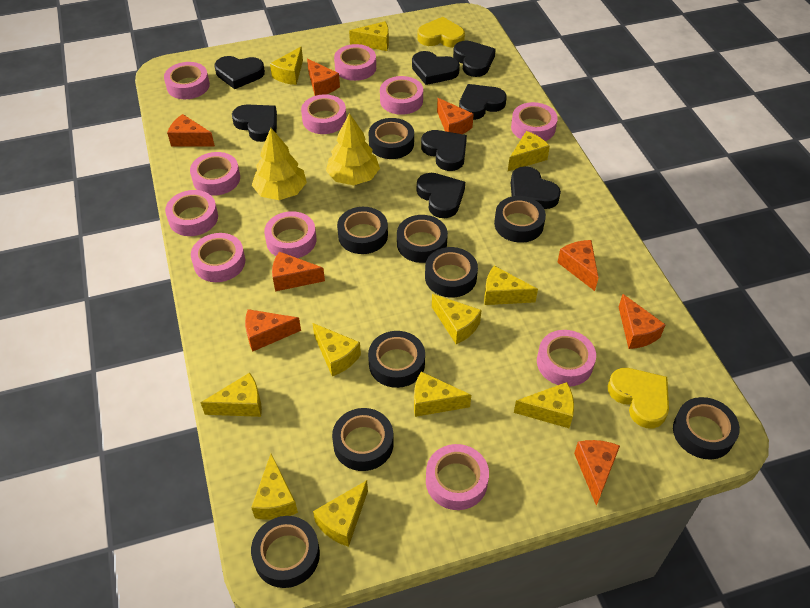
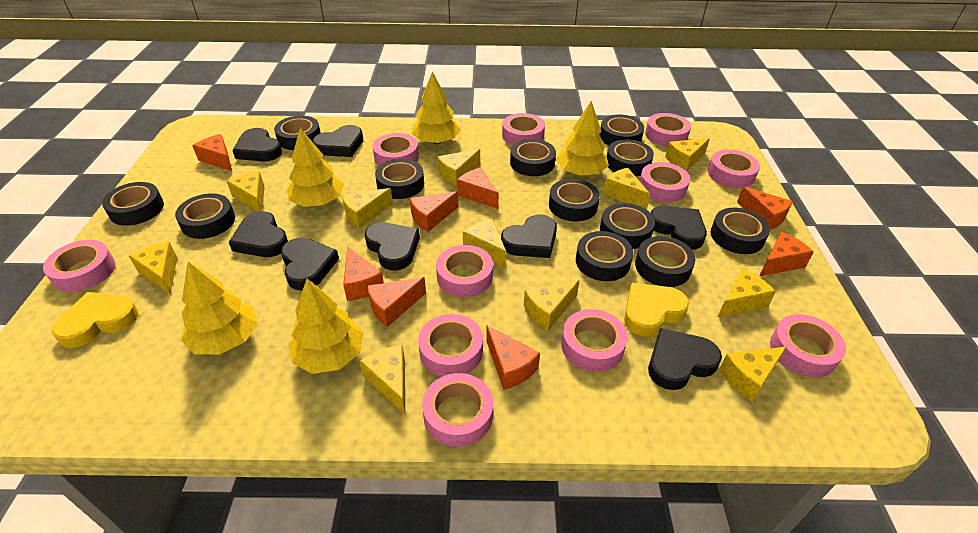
black tape: 9 -> 12
yellow tree: 2 -> 5

